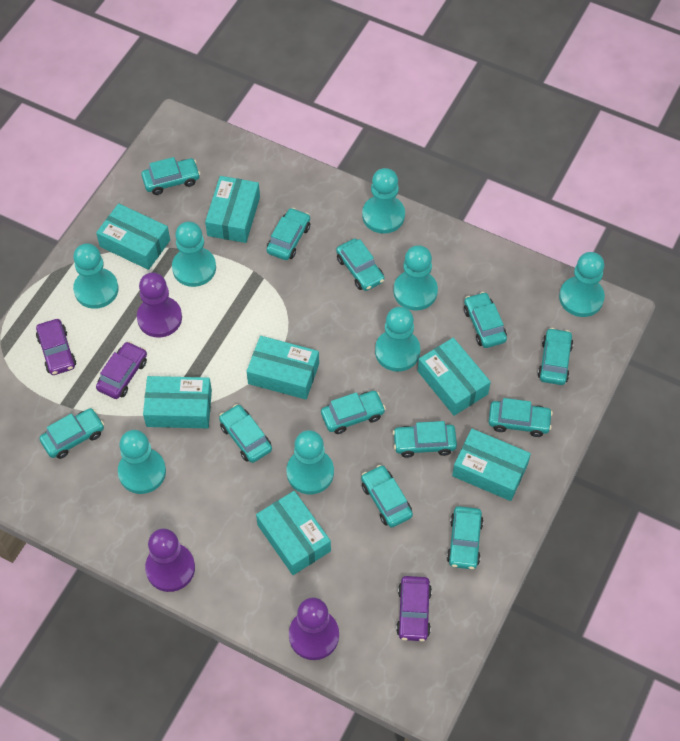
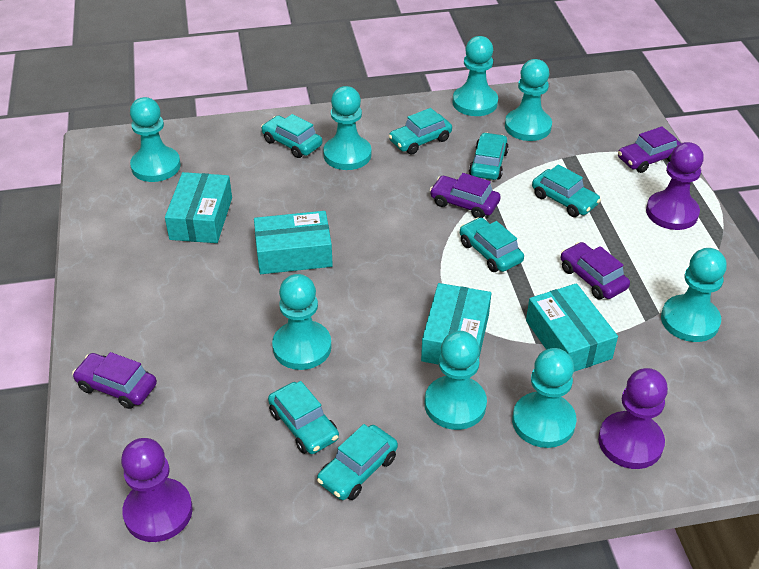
purple car: 3 -> 4
turquoise box: 7 -> 4
turquoise car: 12 -> 7

